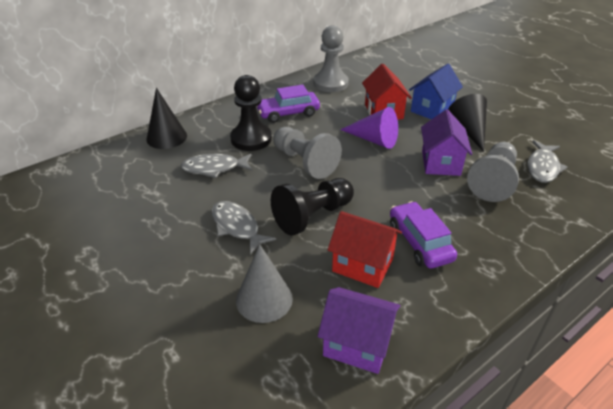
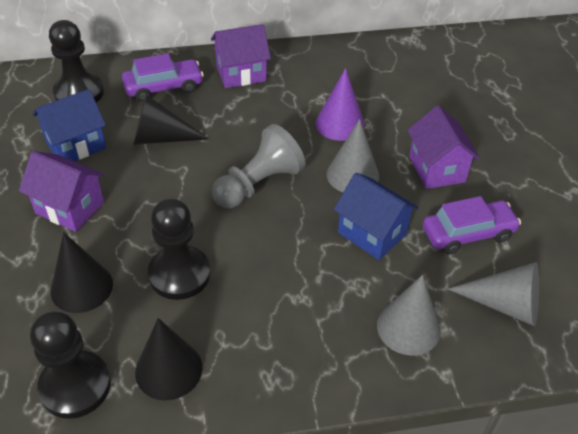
black cone: 2 -> 3
black pawn: 2 -> 3
blue house: 1 -> 2
grey cone: 1 -> 3
grey fish: 3 -> 0
grey pawn: 3 -> 1
purple house: 2 -> 3
red house: 2 -> 0

